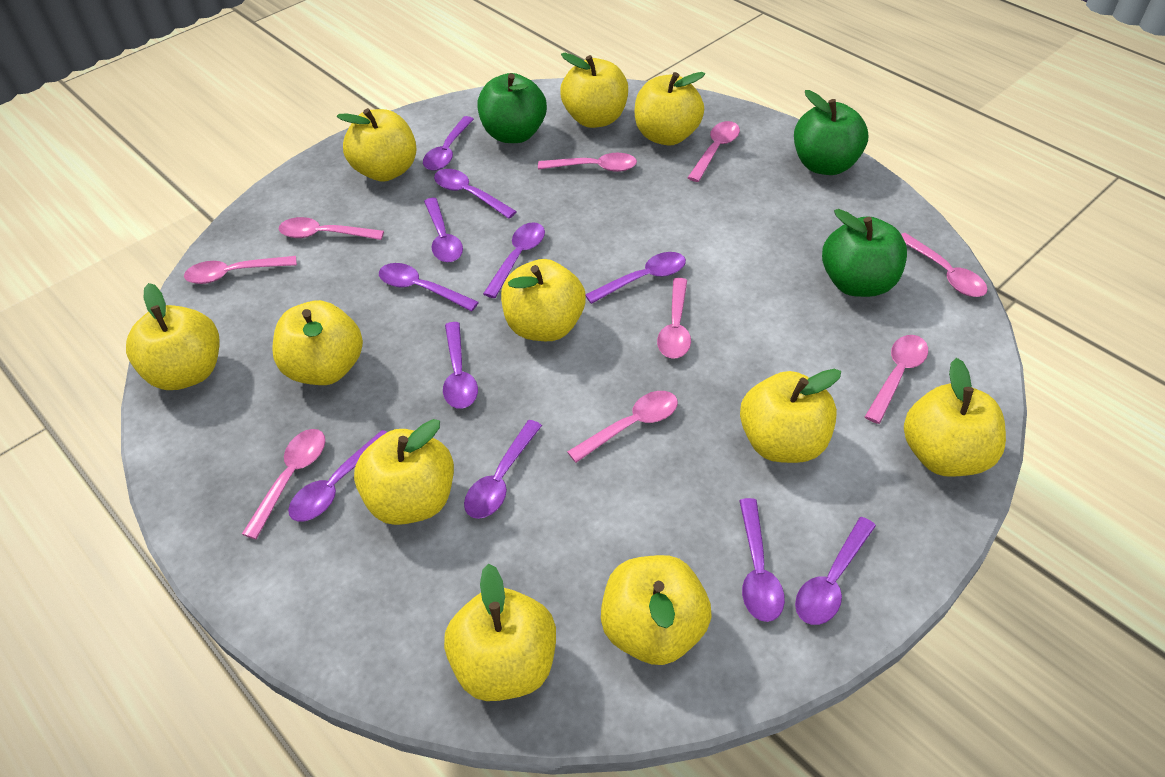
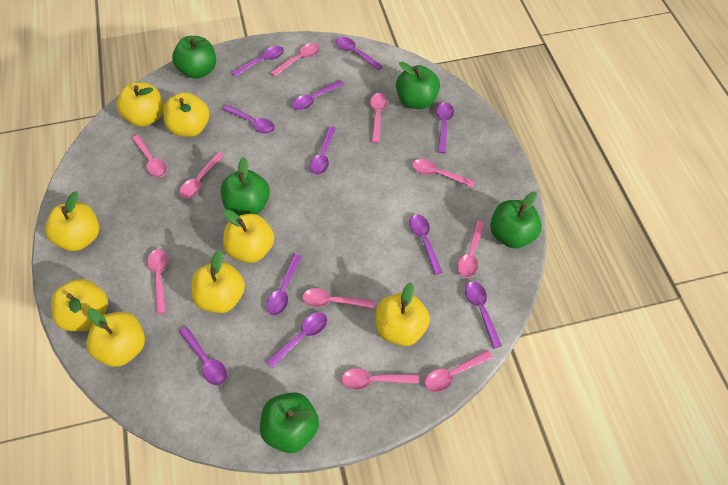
green apple: 3 -> 5
pink spoon: 9 -> 10
yellow apple: 11 -> 8

